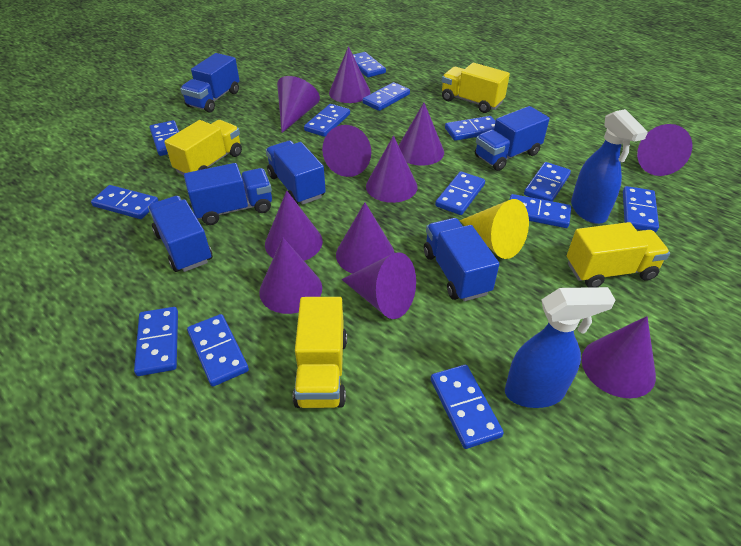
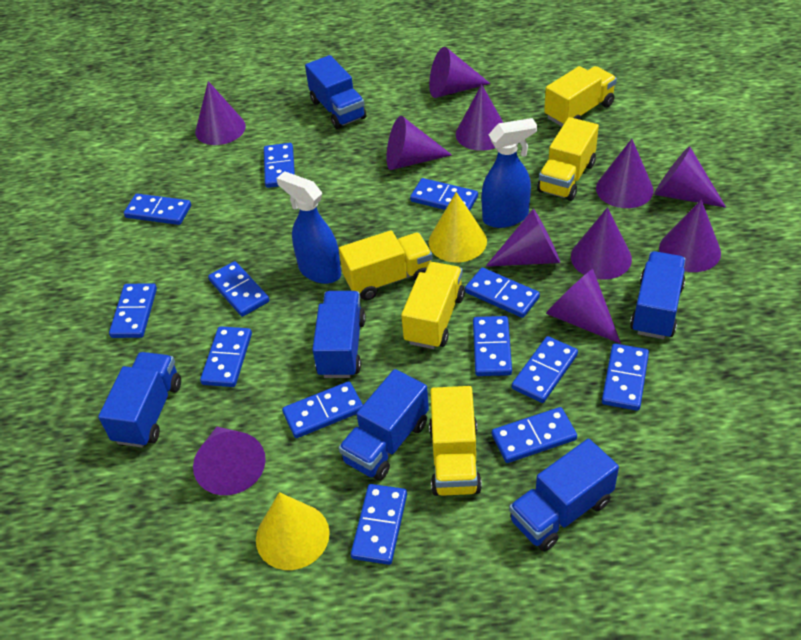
yellow cone: 1 -> 2
yellow truck: 4 -> 5

